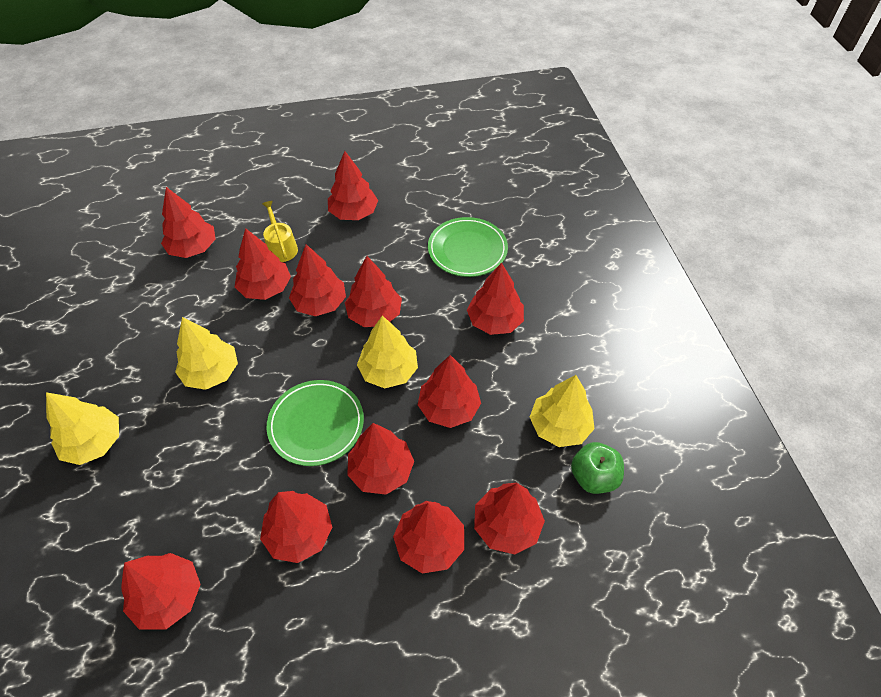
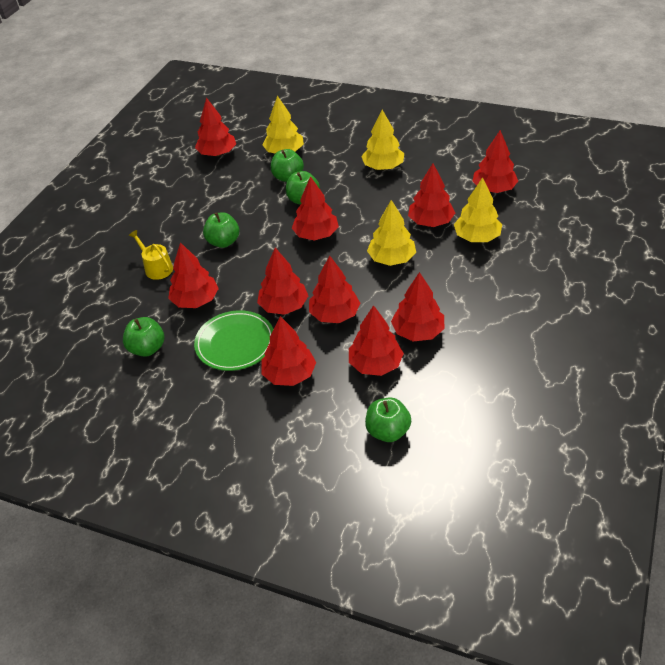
green apple: 1 -> 5
green plate: 2 -> 1
red tree: 12 -> 10

